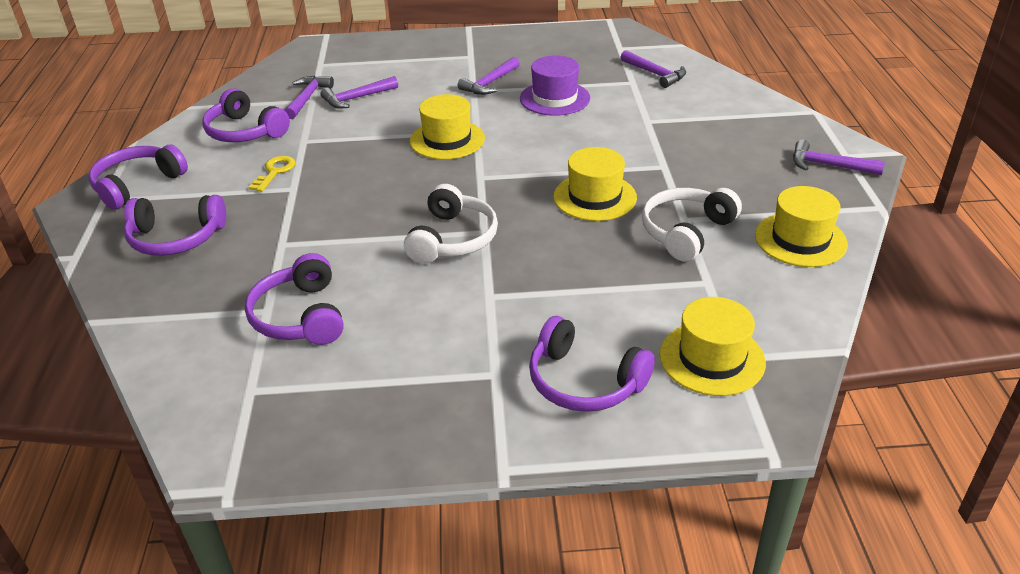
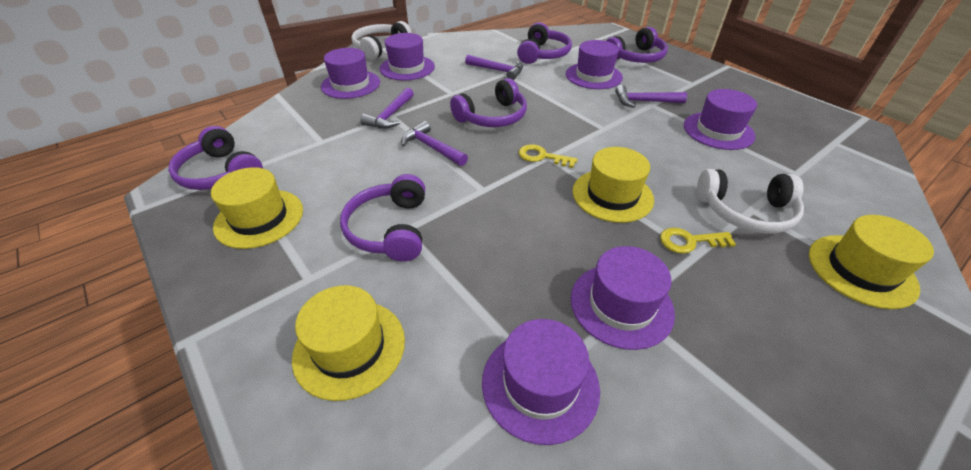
purple hammer: 5 -> 4
purple hat: 1 -> 6
yellow key: 1 -> 2

